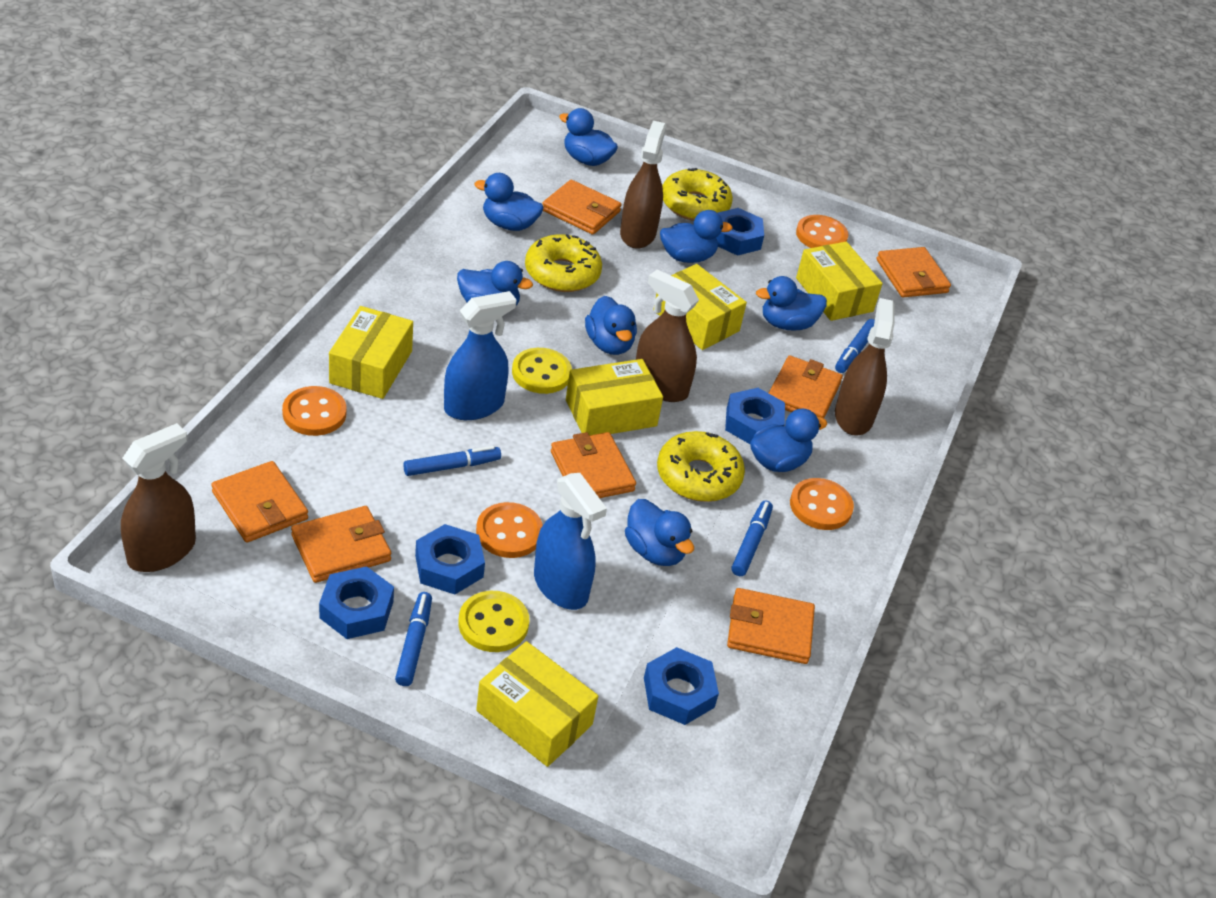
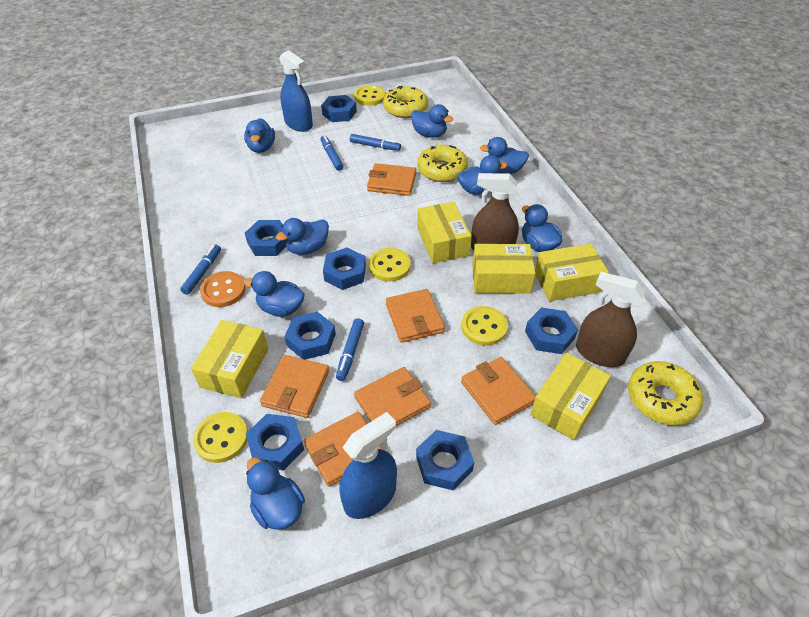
blue nut: 5 -> 7
brown spray bottle: 4 -> 2
orange button: 4 -> 1
orange wallet: 7 -> 6
yellow button: 2 -> 4

